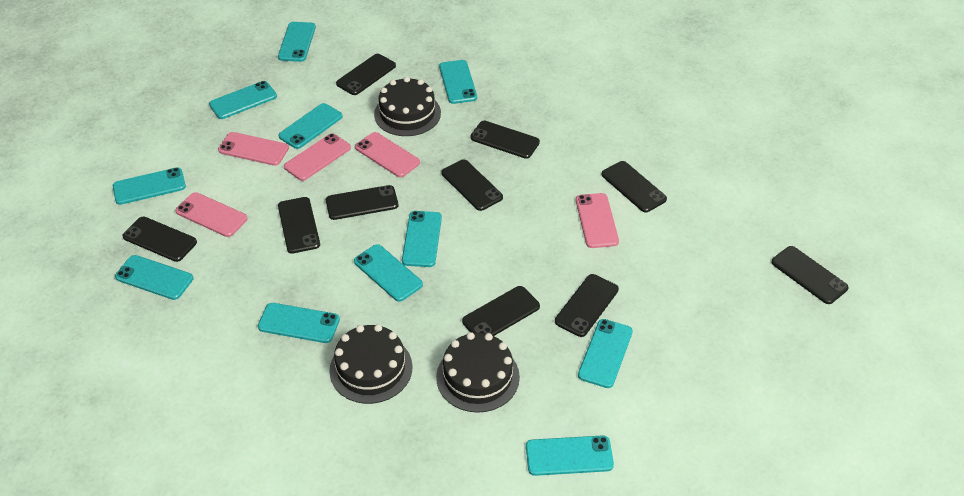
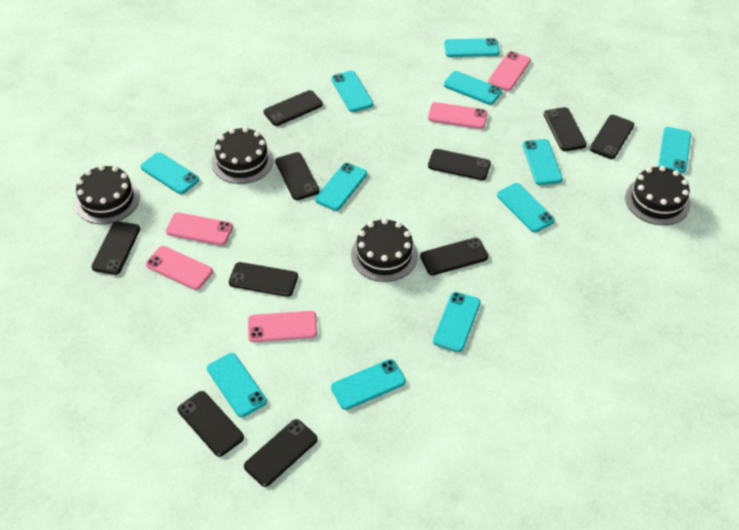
black cake: 3 -> 4

